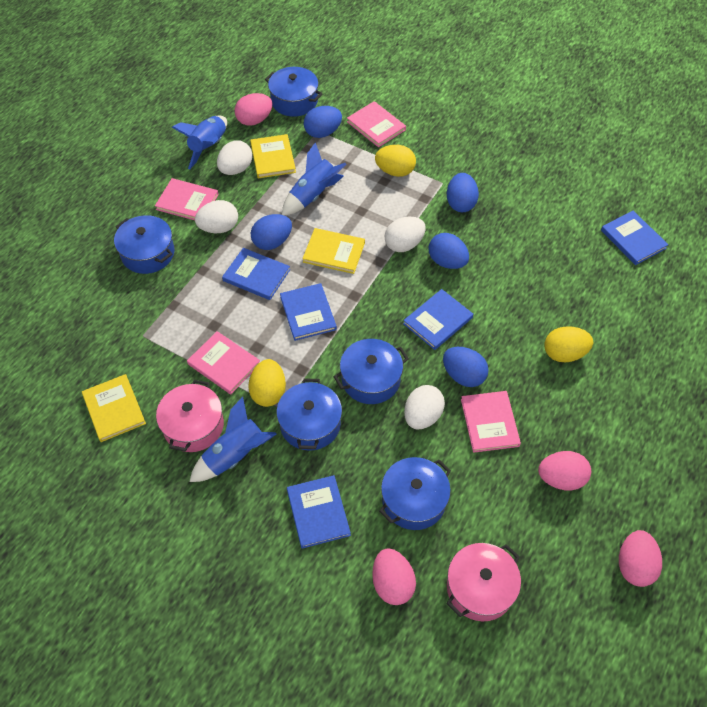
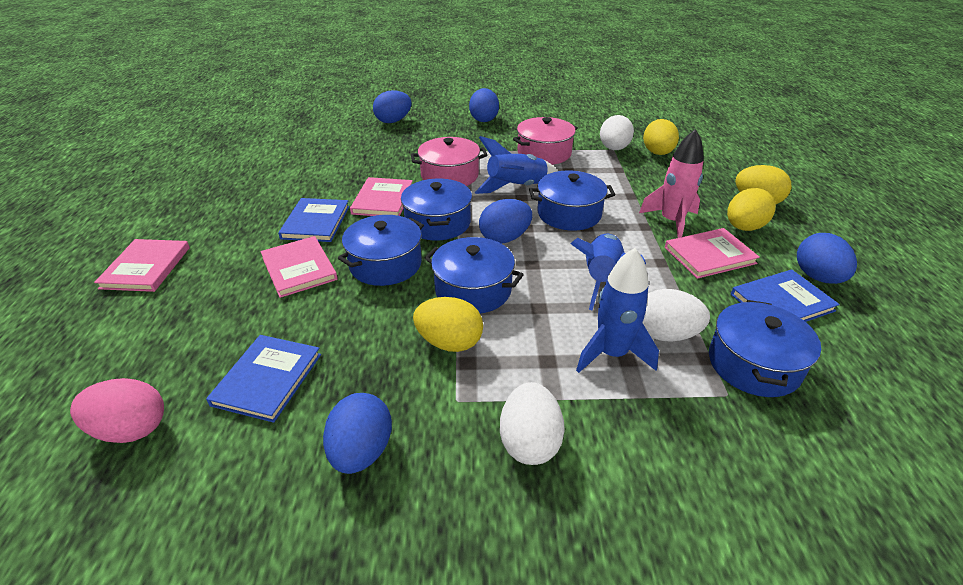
blue book: 5 -> 3
pink egg: 4 -> 1
pink rocket: 0 -> 1
white egg: 4 -> 3
yellow book: 3 -> 0
yellow egg: 3 -> 4

